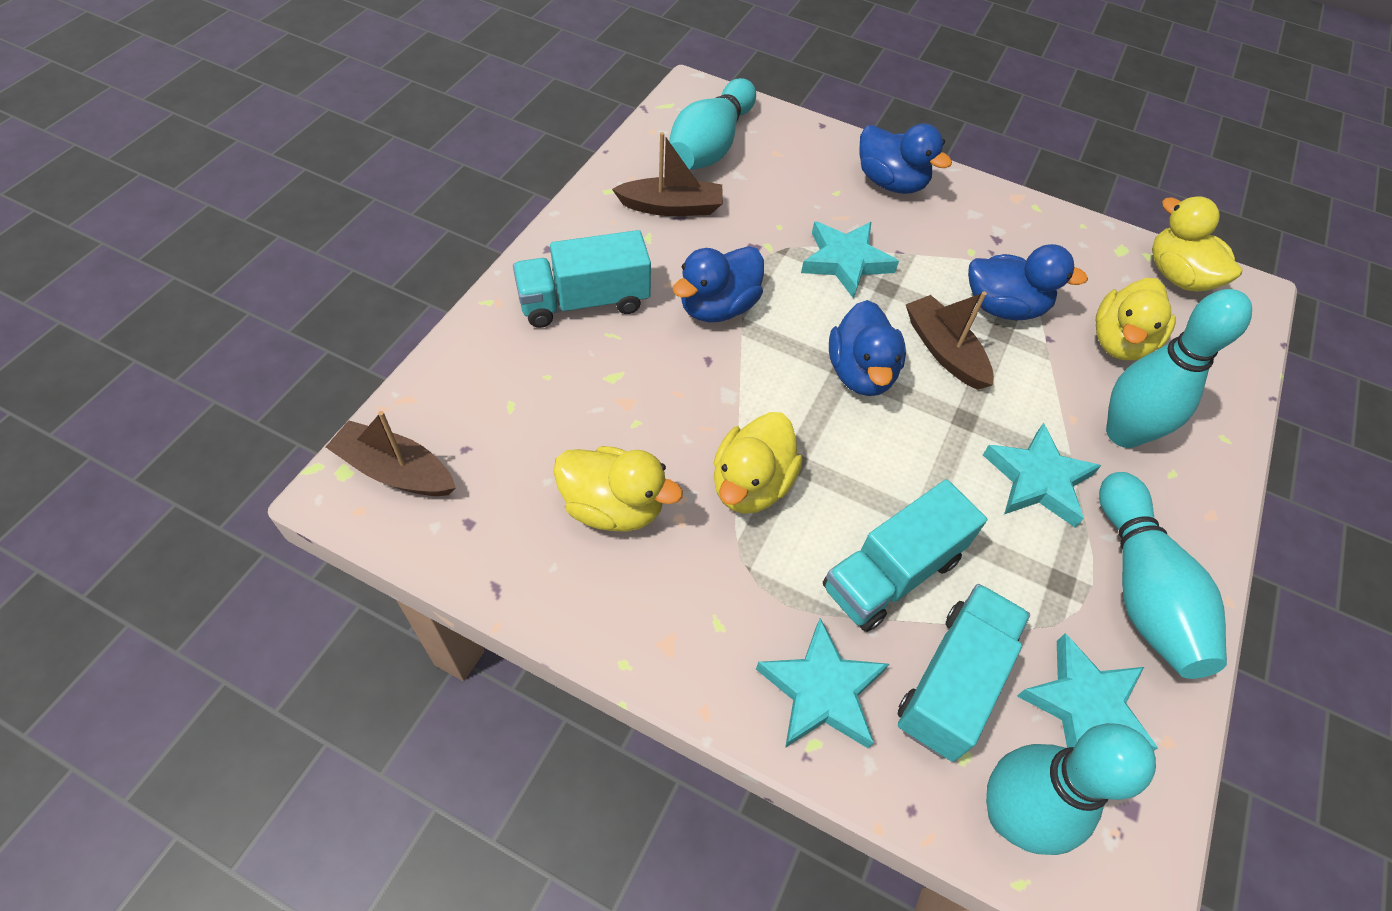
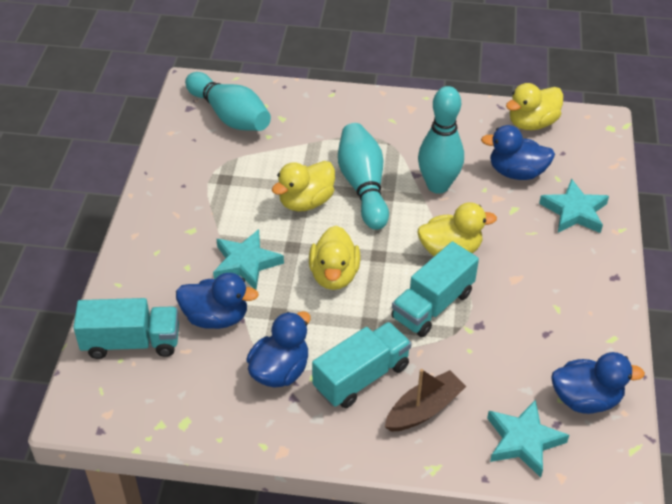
brown boat: 3 -> 1
turquoise bowling pin: 4 -> 3
turquoise star: 4 -> 3

